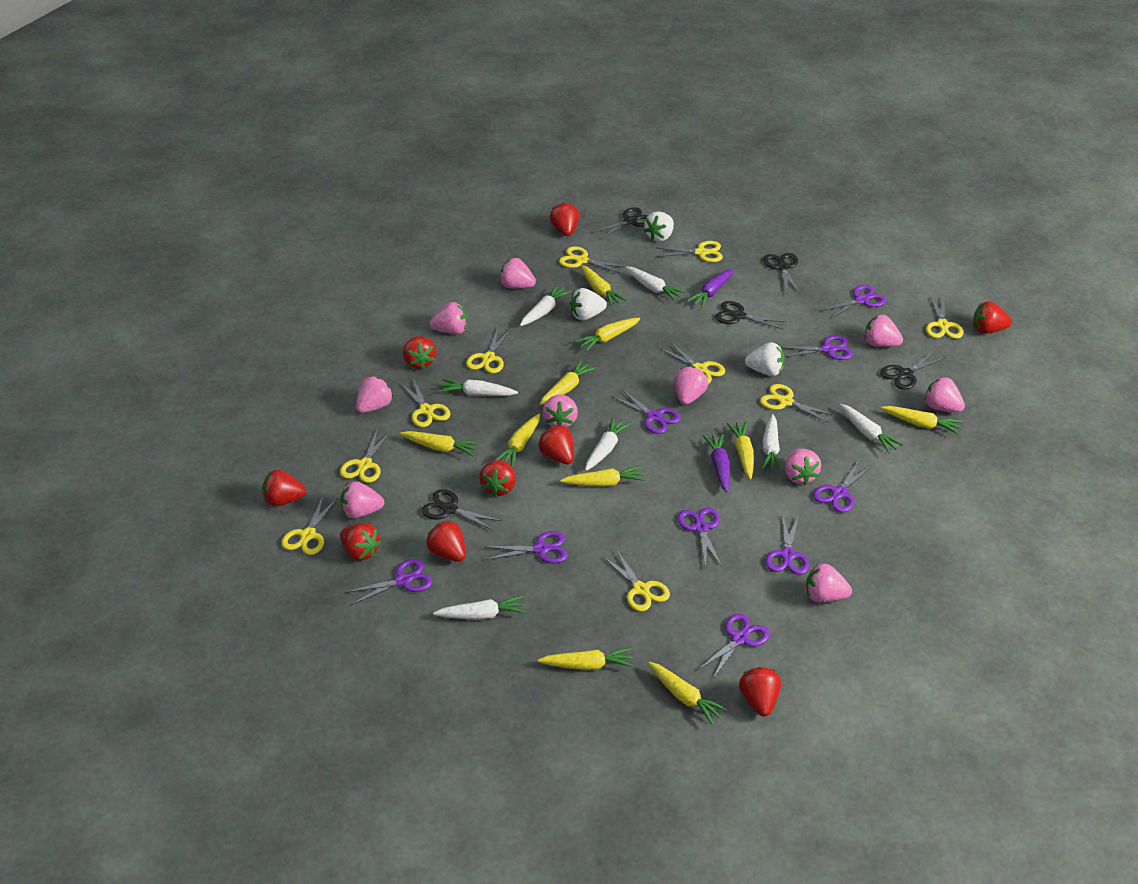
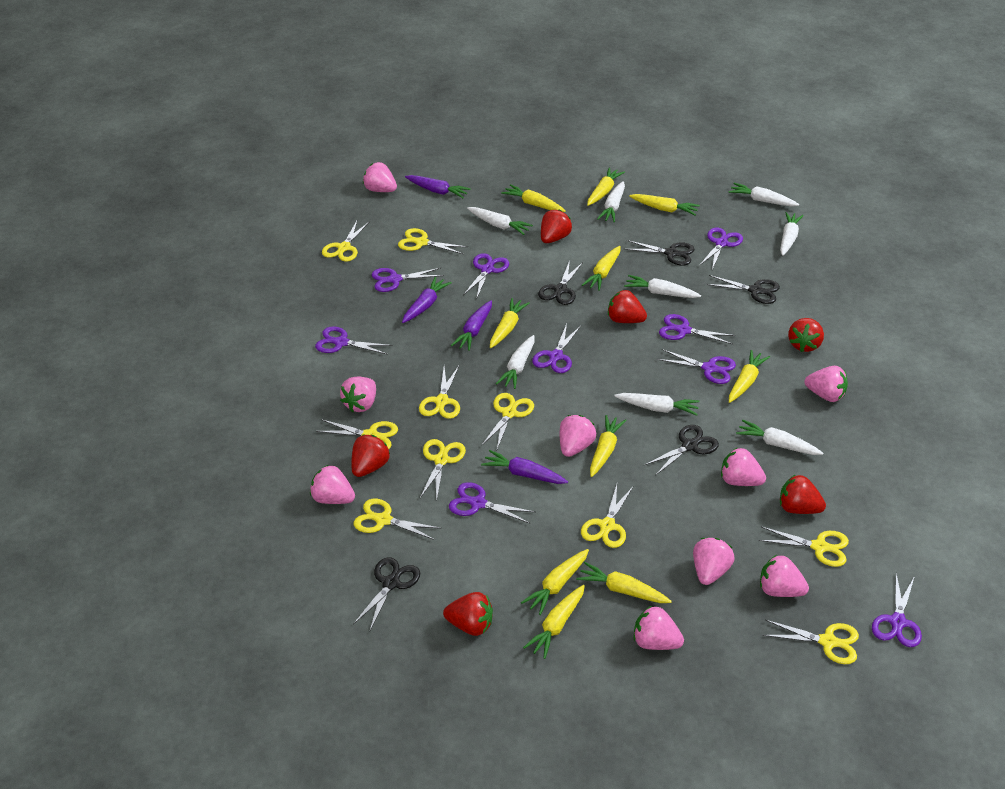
pink strawberry: 10 -> 9
purple carrot: 2 -> 4
red strawberry: 9 -> 6
white carrot: 7 -> 8
white strawberry: 3 -> 0

